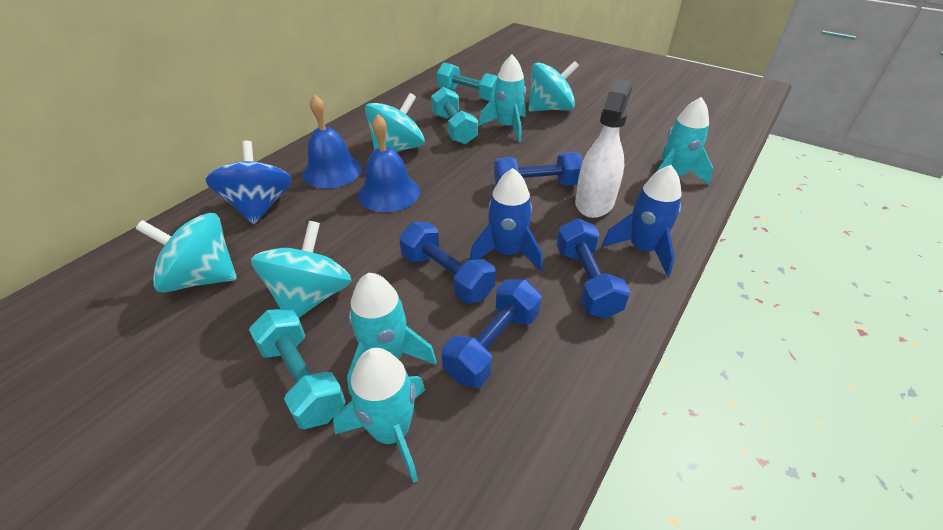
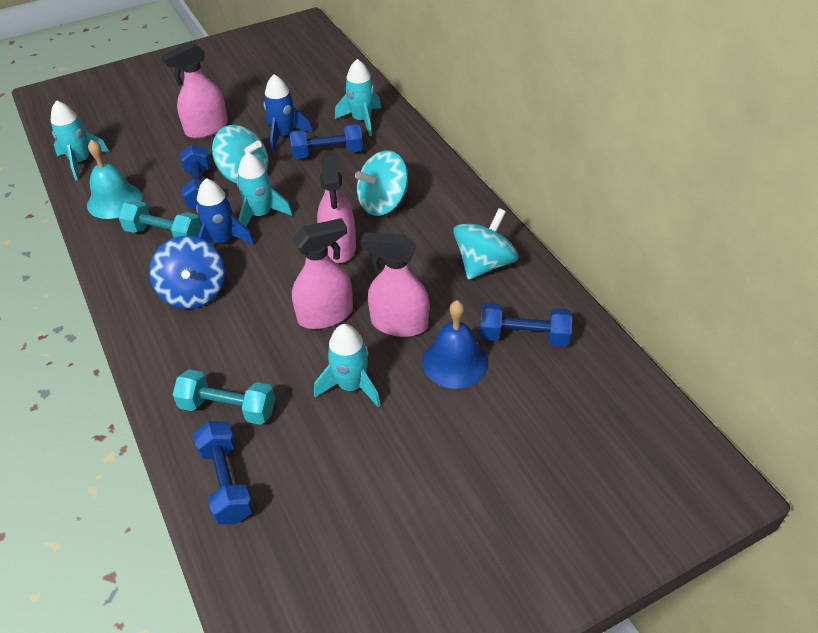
blue bell: 2 -> 1
pink spray bottle: 0 -> 4
turquoise bell: 0 -> 1
turquoise dumbbell: 3 -> 2
turquoise spinning top: 4 -> 3
white spray bottle: 1 -> 0

